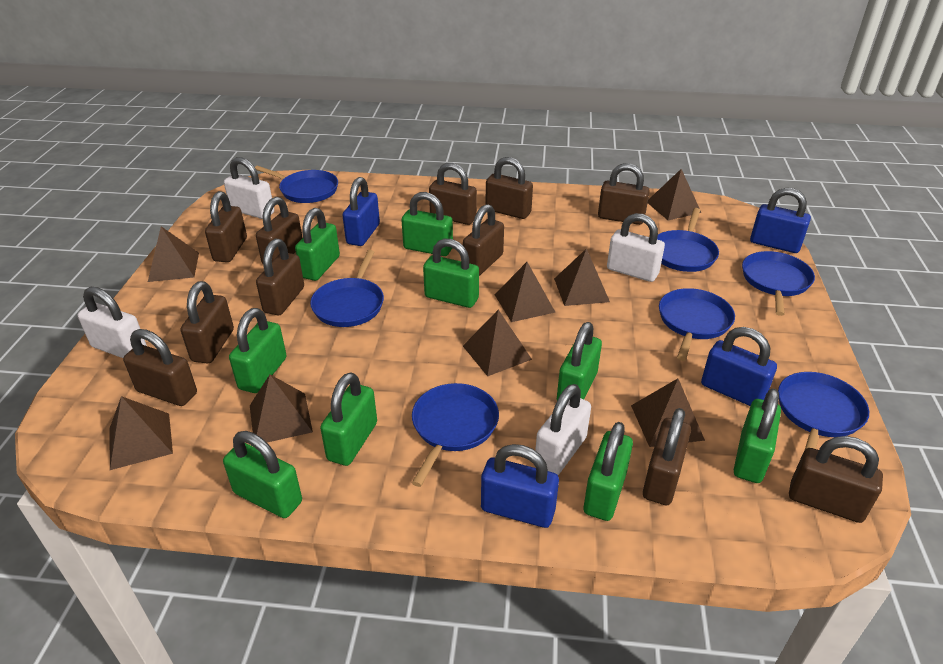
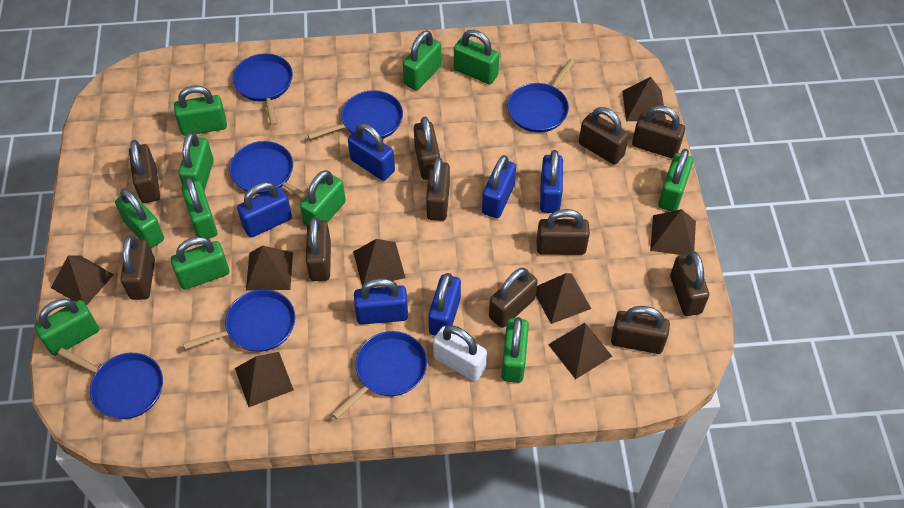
blue padlock: 4 -> 6
green padlock: 9 -> 11
white padlock: 4 -> 1

